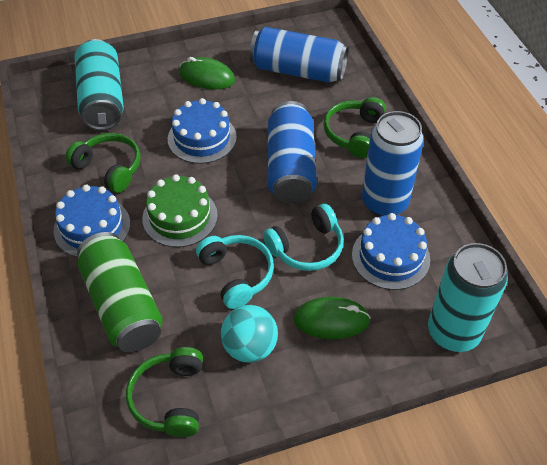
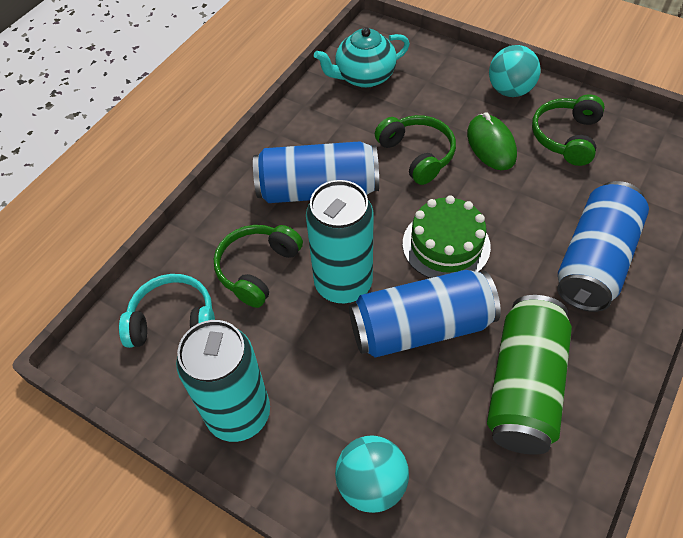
blue cake: 3 -> 0
green mouse: 2 -> 1
turquoise ball: 1 -> 2
turquoise headphones: 2 -> 1
turquoise teapot: 0 -> 1

